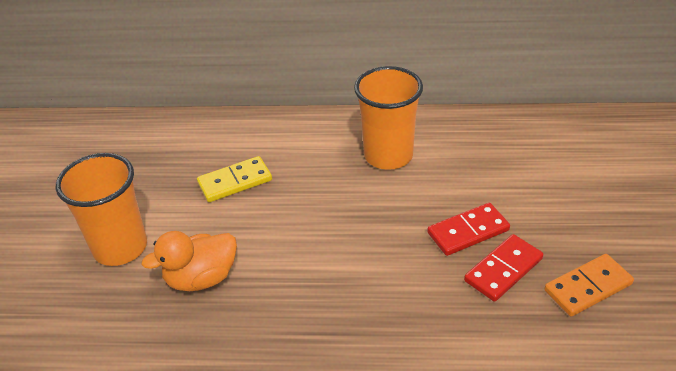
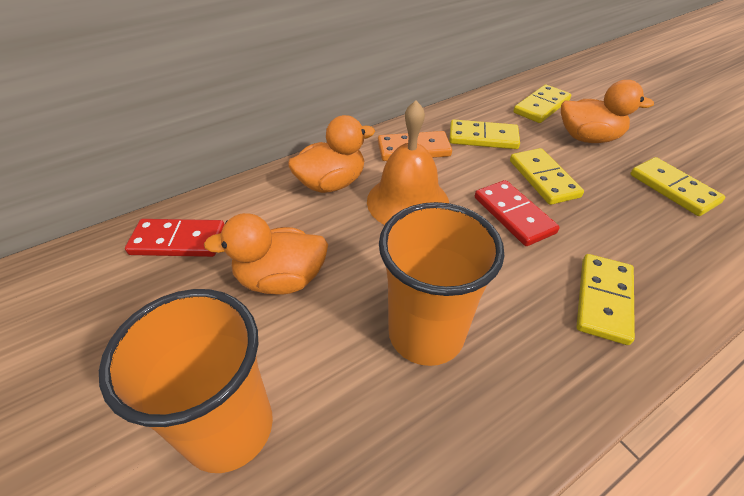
orange bell: 0 -> 1
orange duck: 1 -> 3
yellow domino: 1 -> 5

